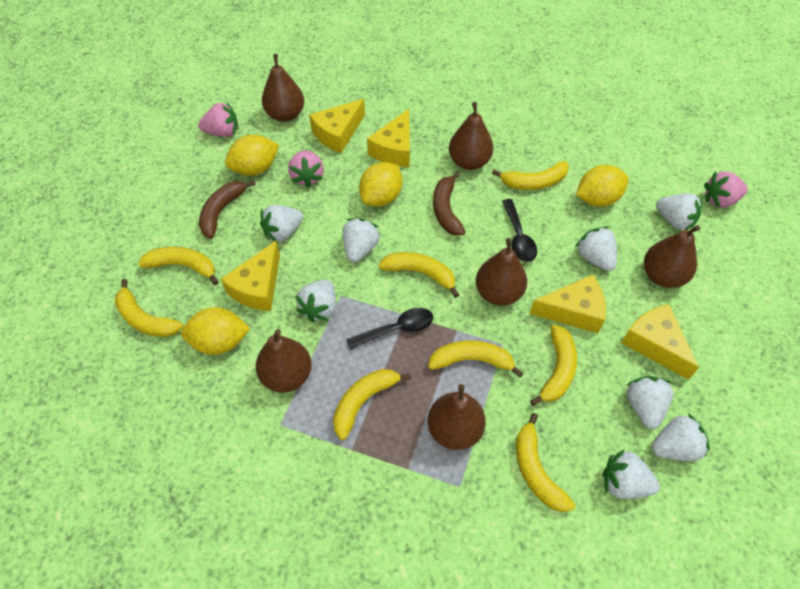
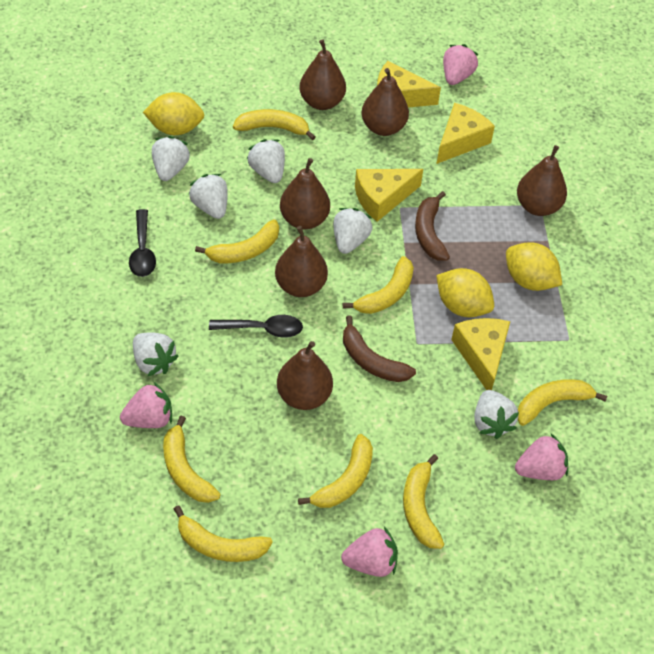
pink strawberry: 3 -> 4
white strawberry: 8 -> 6
yellow cheese: 5 -> 4
yellow lemon: 4 -> 3

